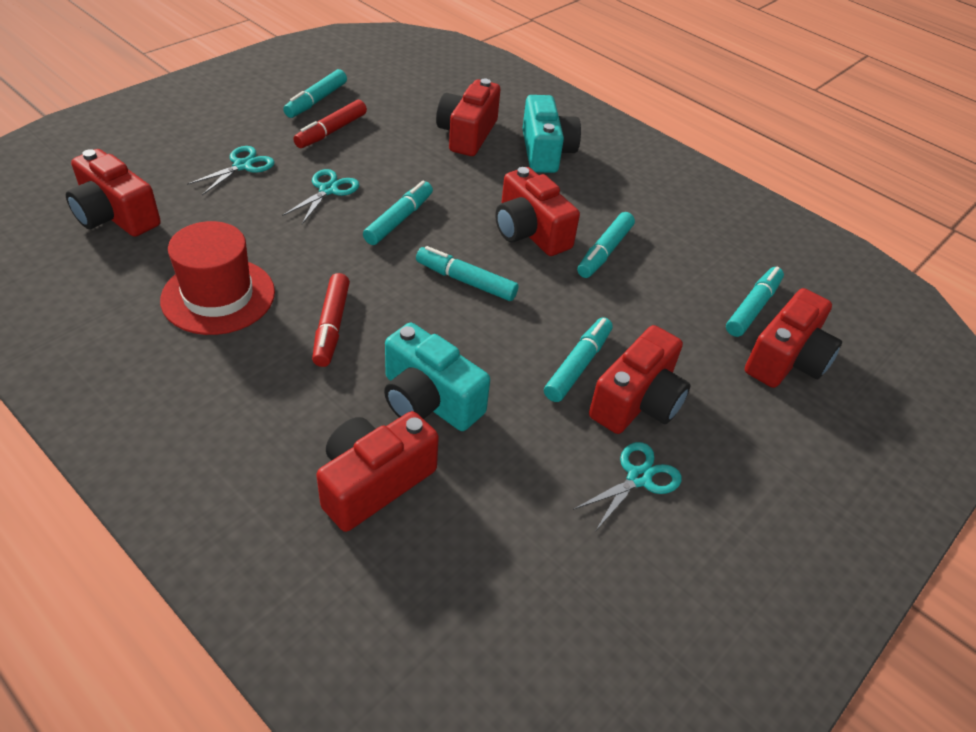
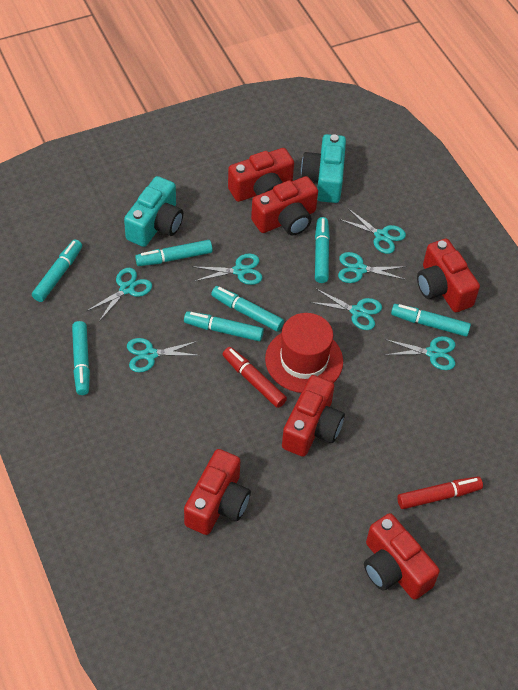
turquoise marker: 6 -> 7
turquoise scissors: 3 -> 7

